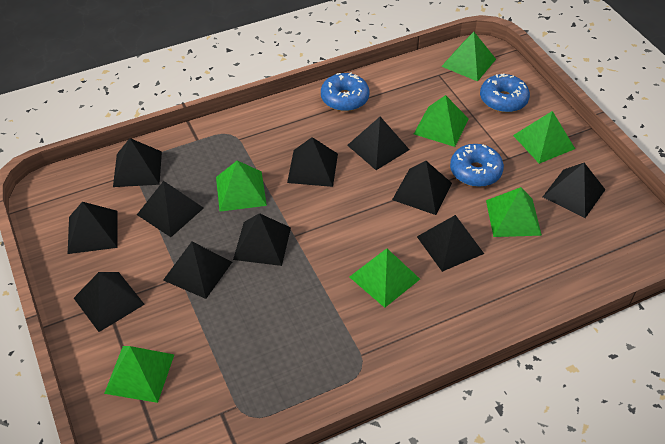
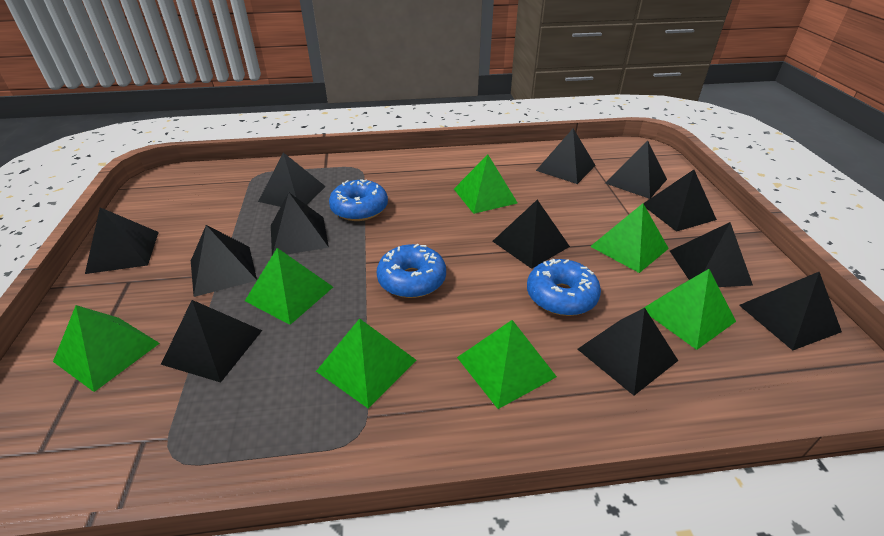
black pyramid: 11 -> 12

